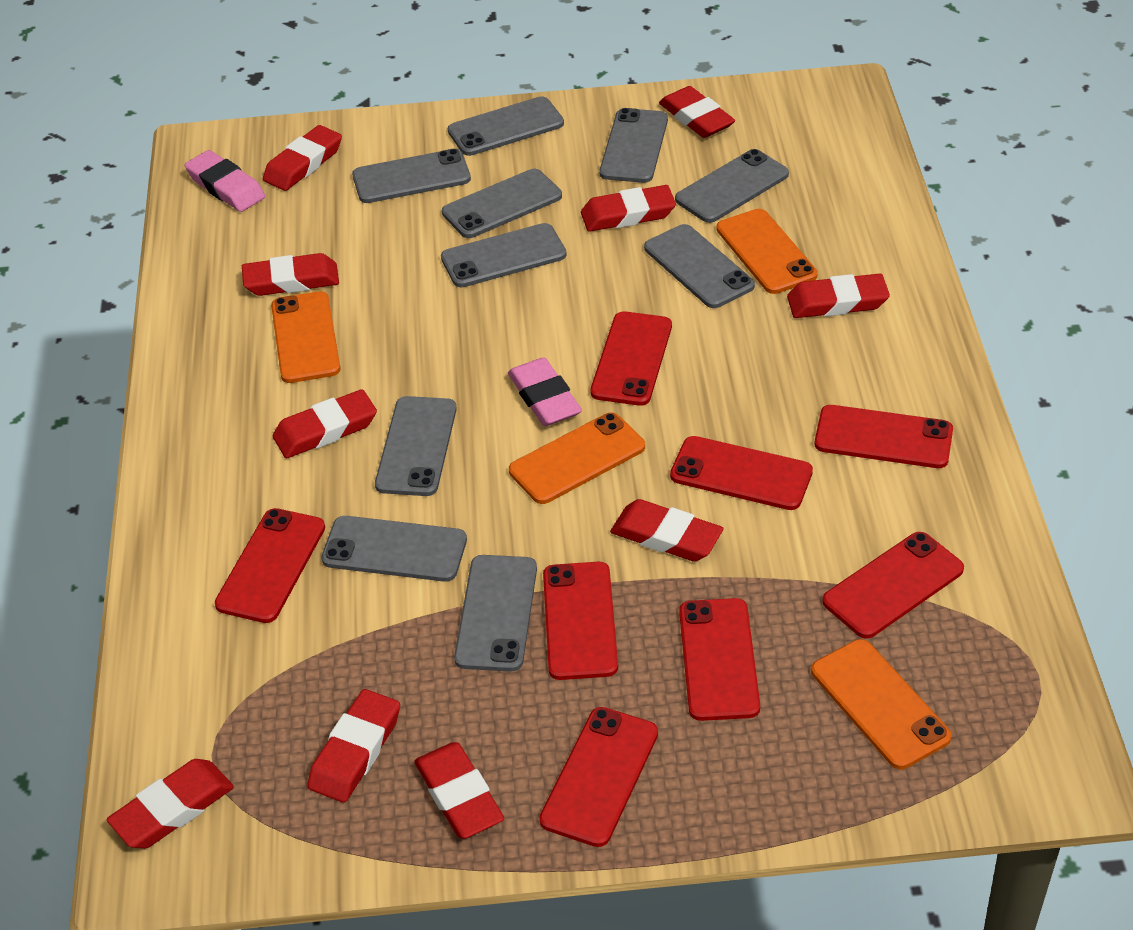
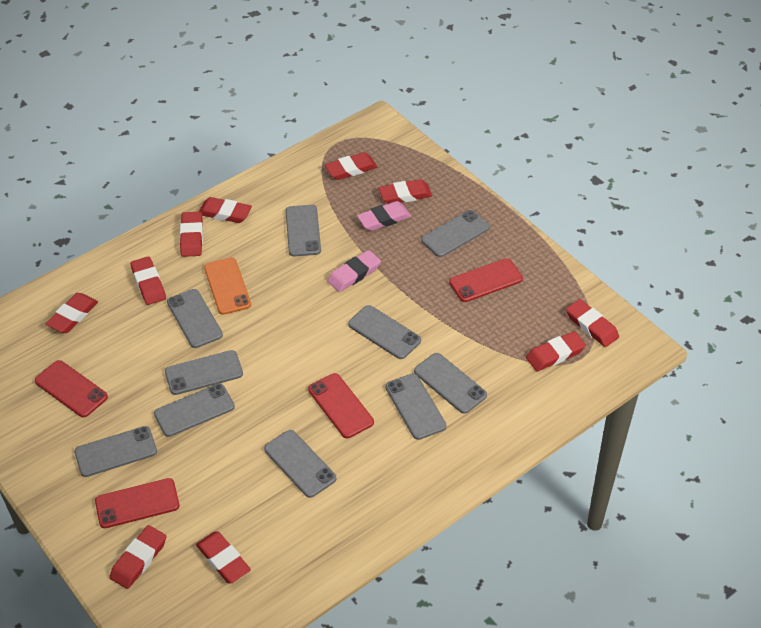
orange phone: 4 -> 1
red phone: 8 -> 4

